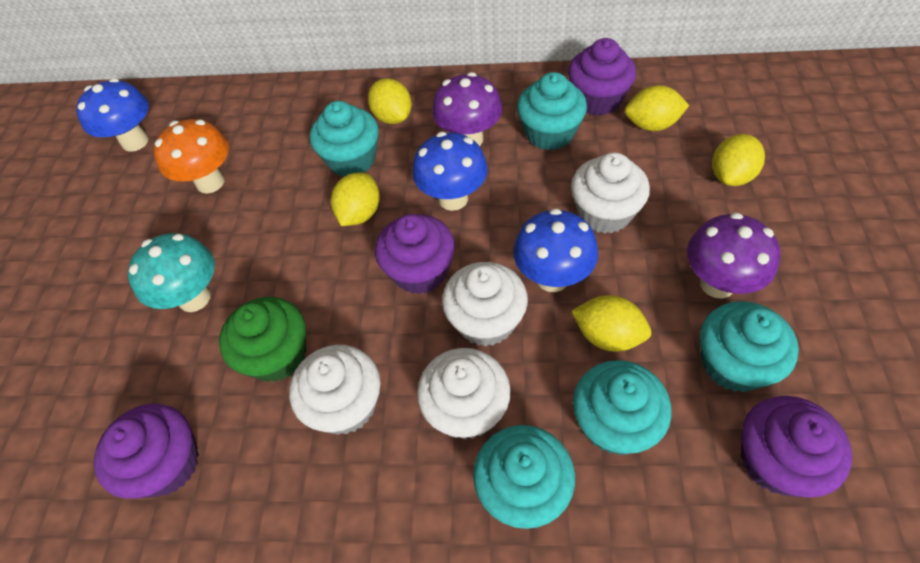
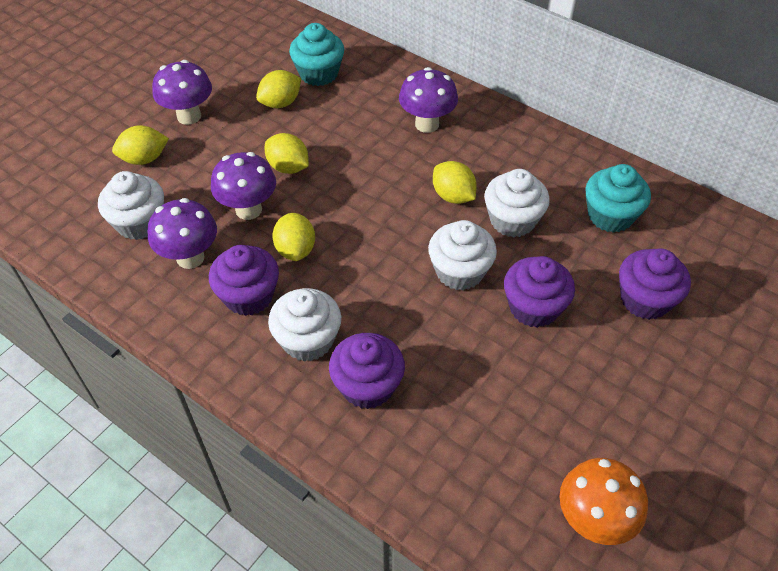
blue mushroom: 3 -> 0
green cupcake: 1 -> 0
purple mushroom: 2 -> 4
turquoise cupcake: 5 -> 2
turquoise mushroom: 1 -> 0

